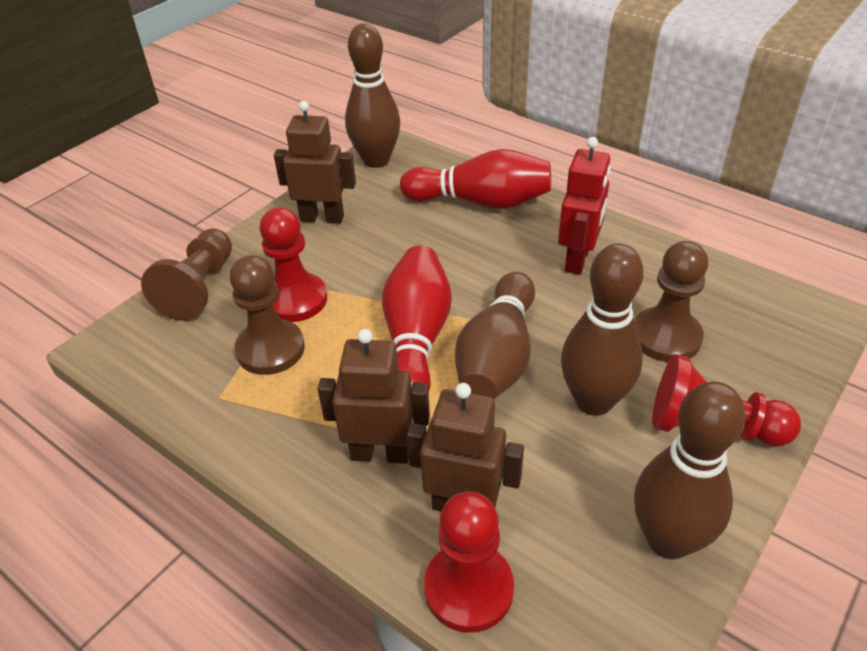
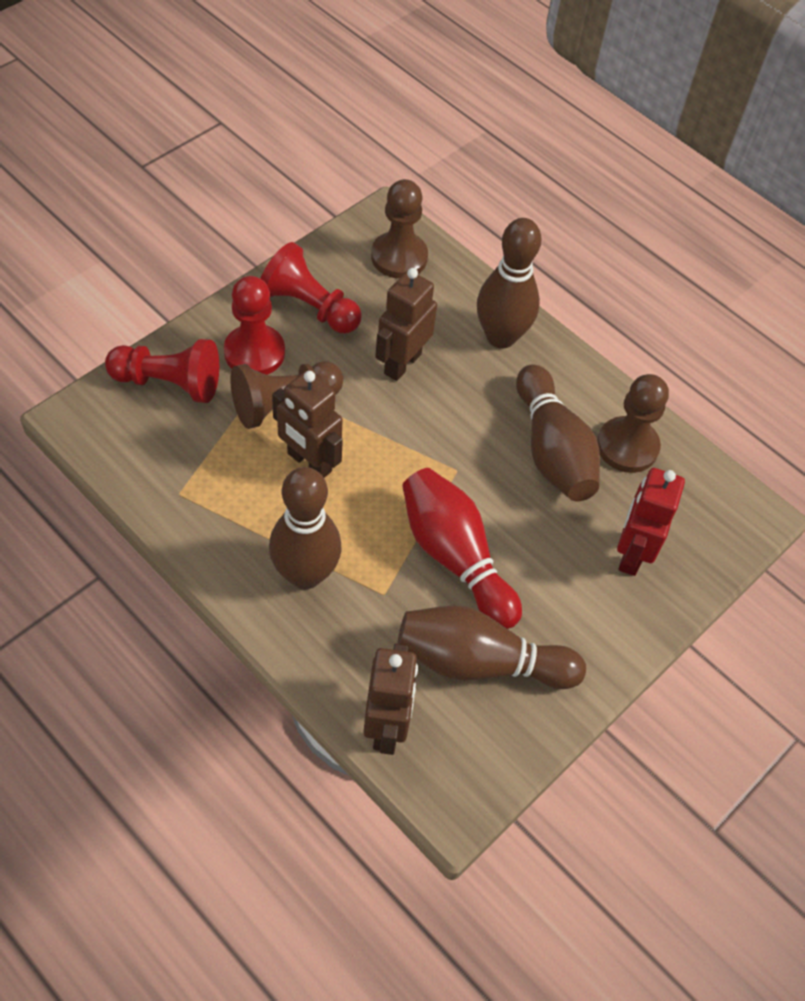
red bowling pin: 2 -> 1

